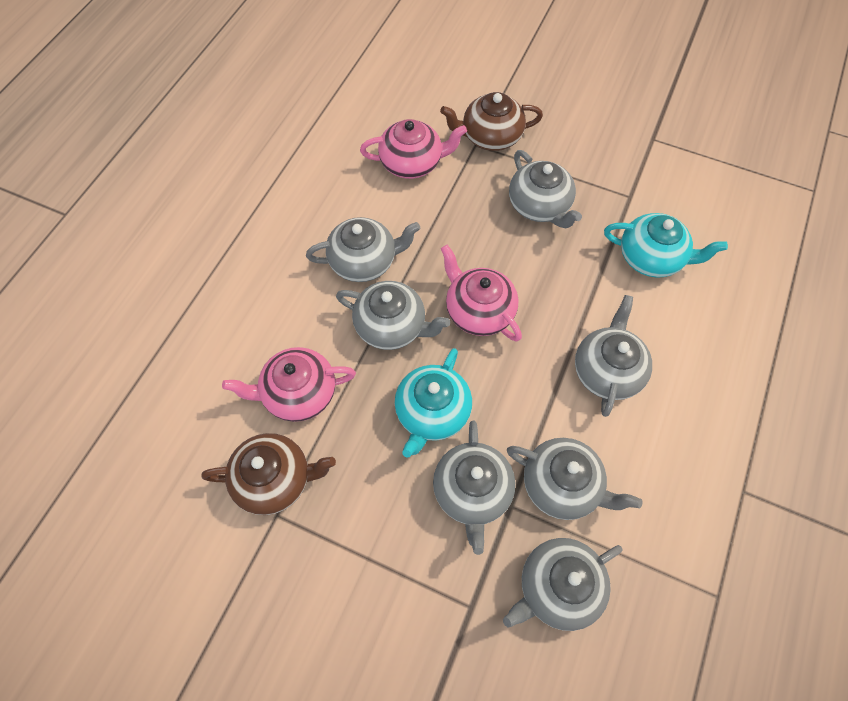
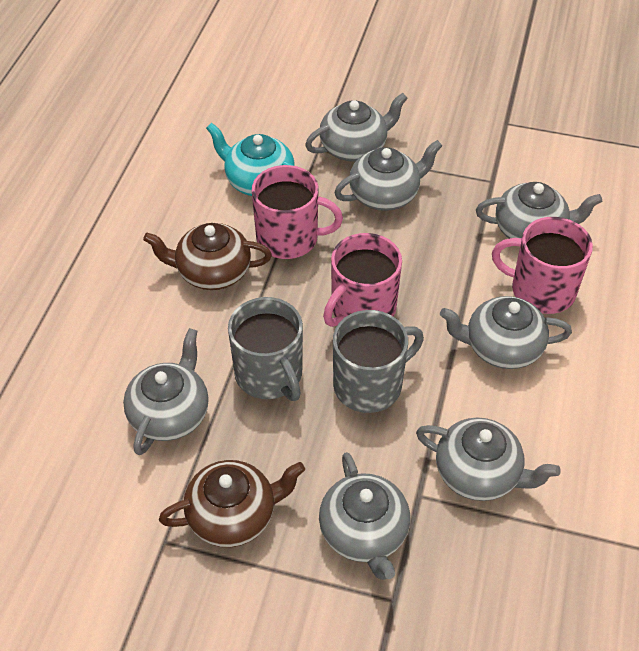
grey mug: 0 -> 2
pink mug: 0 -> 3
pink teapot: 3 -> 0
turquoise teapot: 2 -> 1

